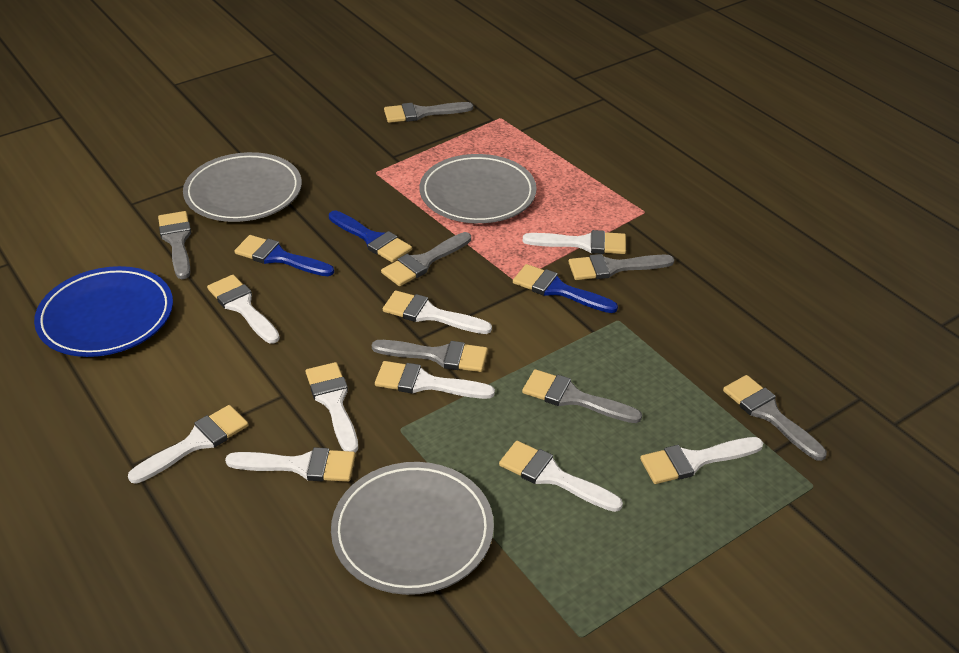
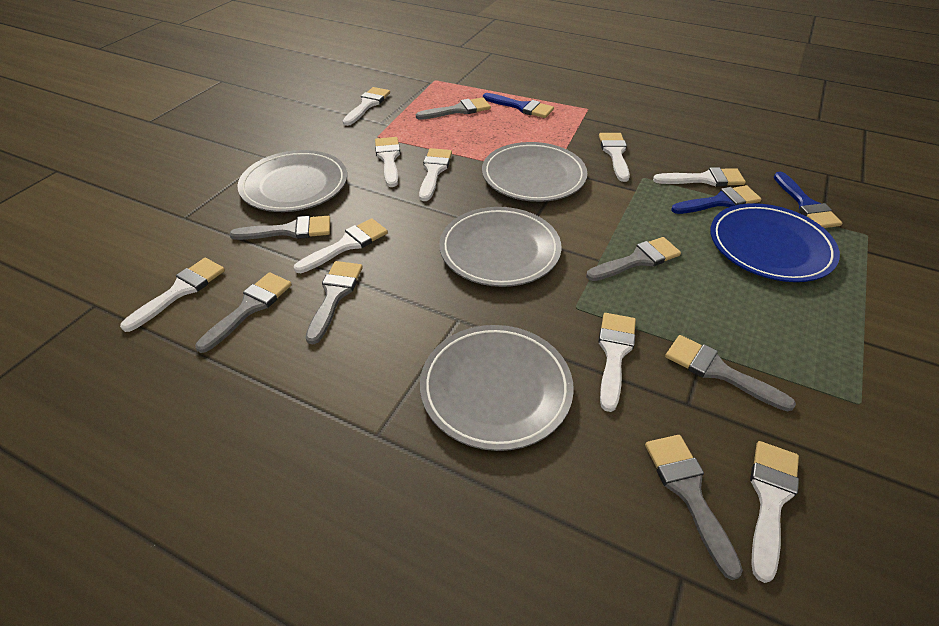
grey plate: 3 -> 4

